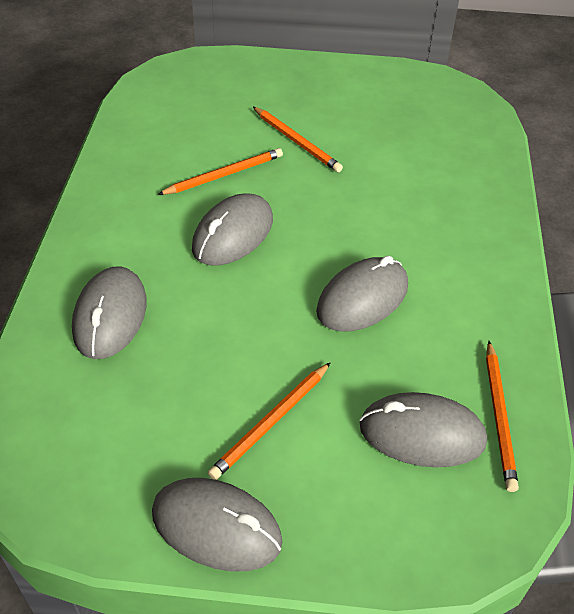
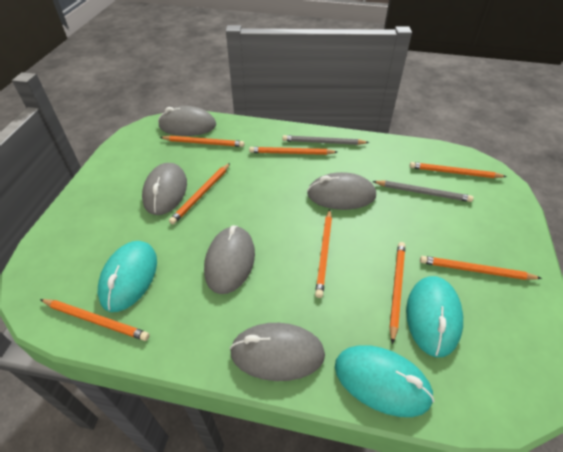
grey pencil: 0 -> 2
orange pencil: 4 -> 8
turquoise mouse: 0 -> 3

